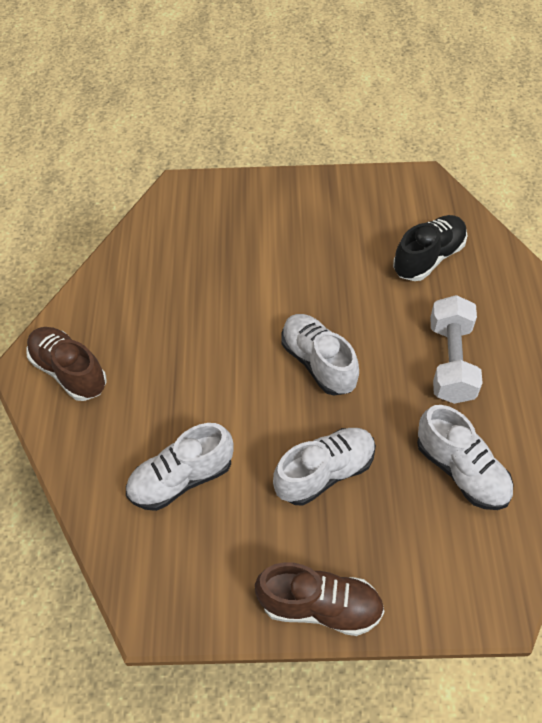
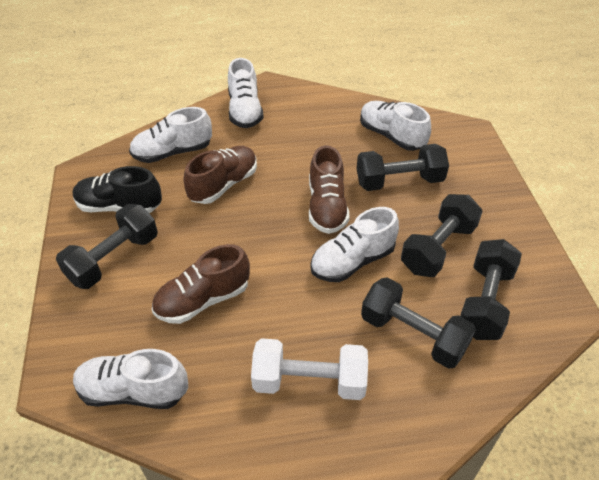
black dumbbell: 0 -> 5
brown shoe: 2 -> 3
white shoe: 4 -> 5

